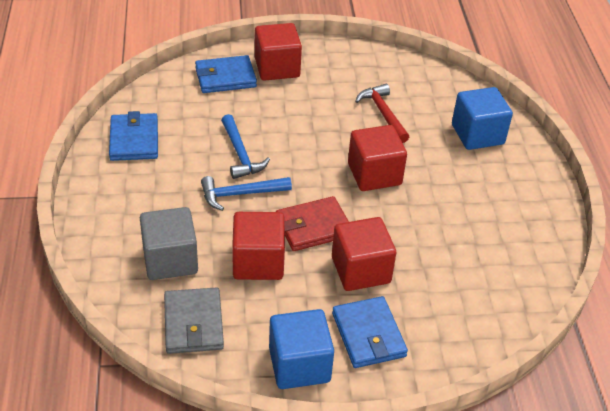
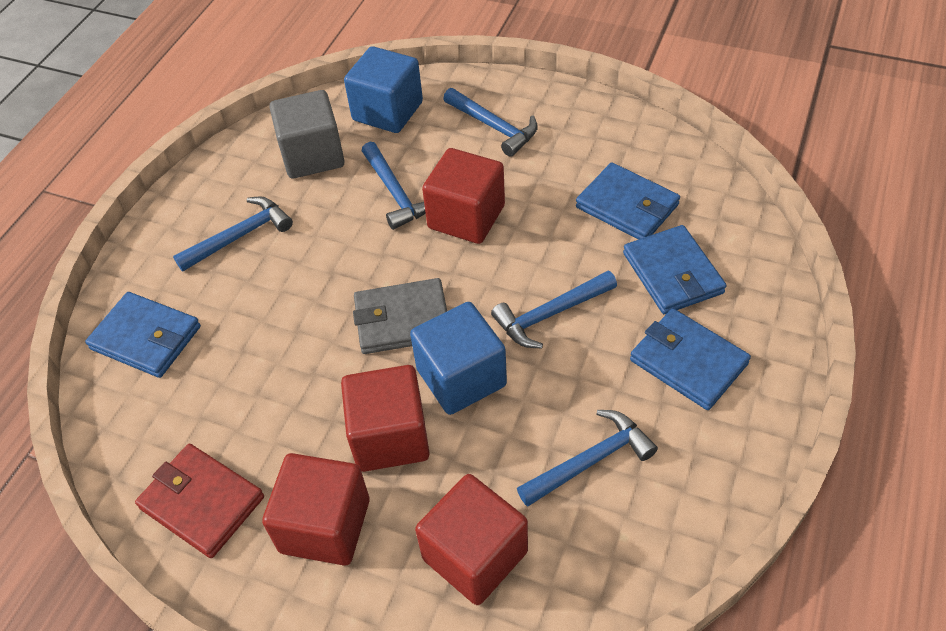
blue hammer: 2 -> 5
blue wallet: 3 -> 4
red hammer: 1 -> 0

